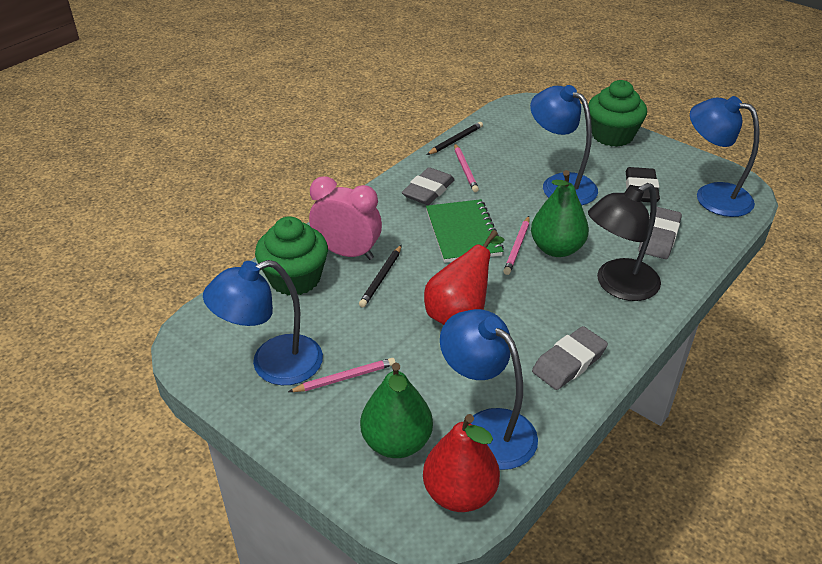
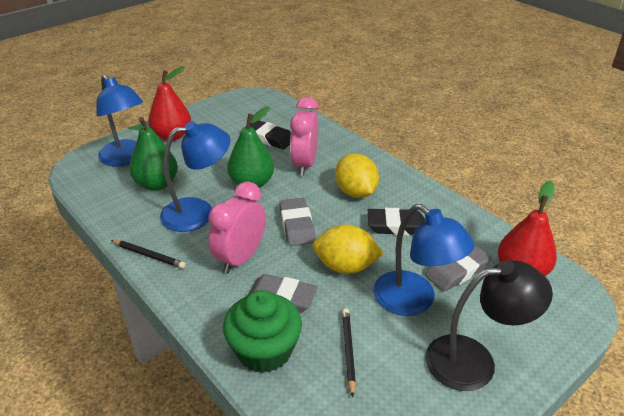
black eraser: 1 -> 2
blue lamp: 4 -> 3
green cupcake: 2 -> 1
green notebook: 1 -> 0
pink clock: 1 -> 2
pink pencil: 3 -> 0
yellow lemon: 0 -> 2

